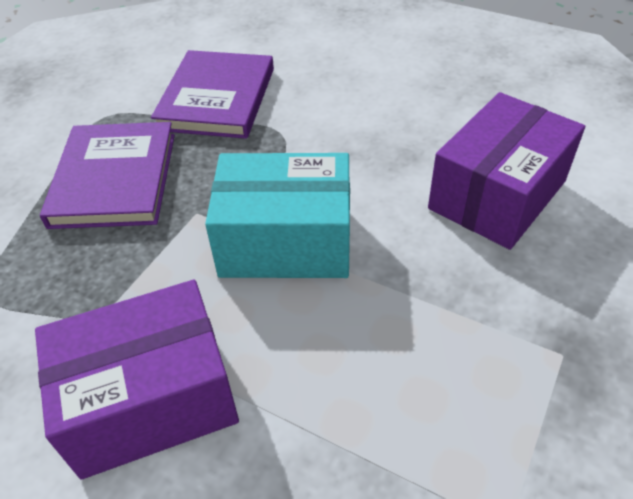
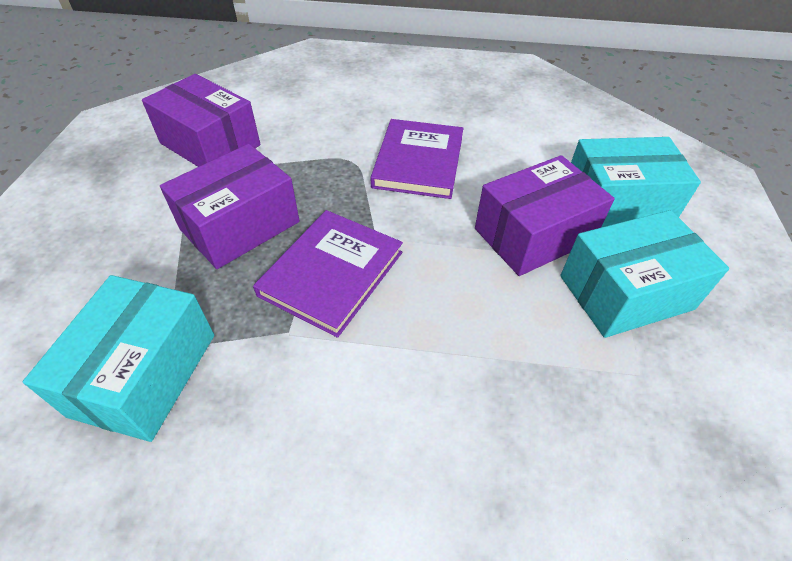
purple box: 2 -> 3
turquoise box: 1 -> 3

